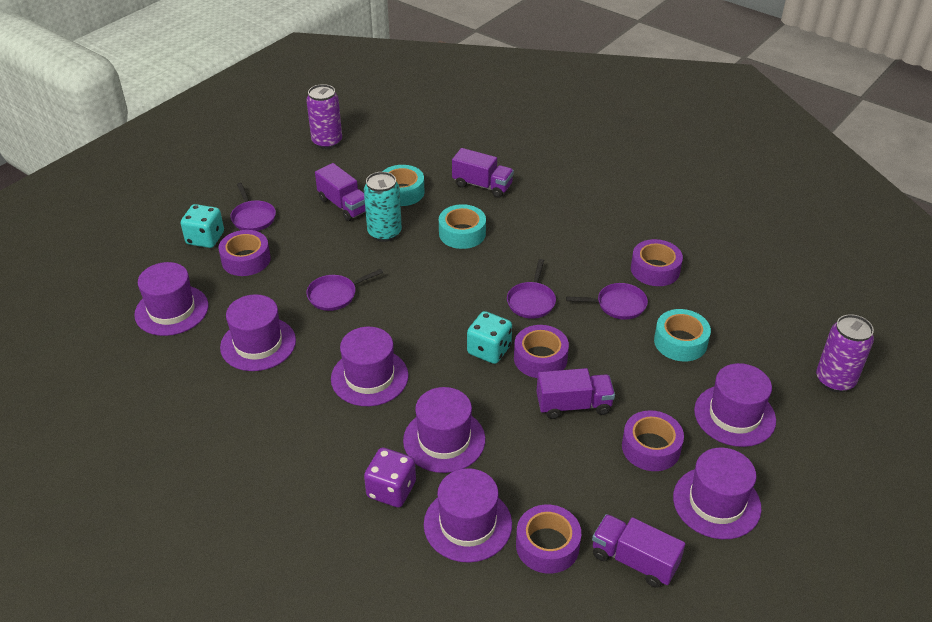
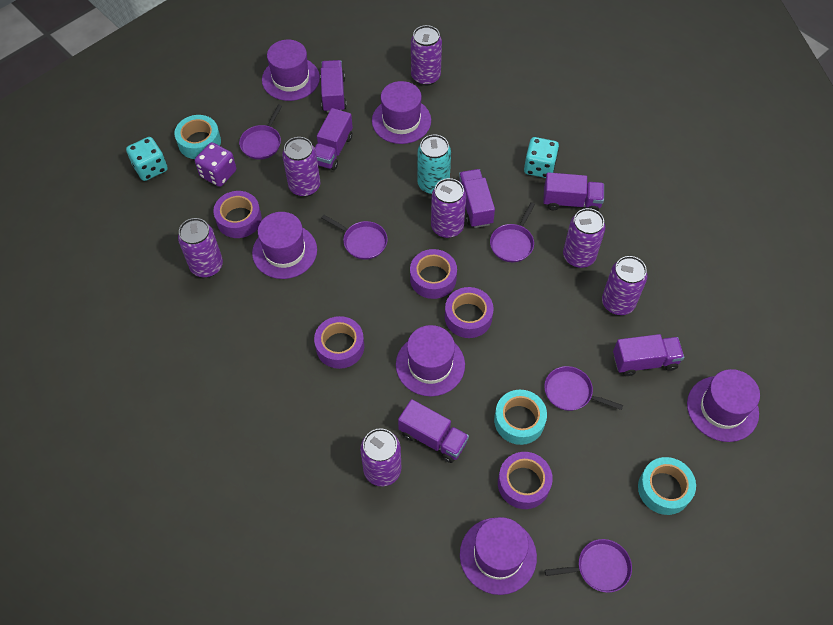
purple can: 2 -> 7
purple hat: 7 -> 6
purple pan: 4 -> 5
purple truck: 4 -> 6

